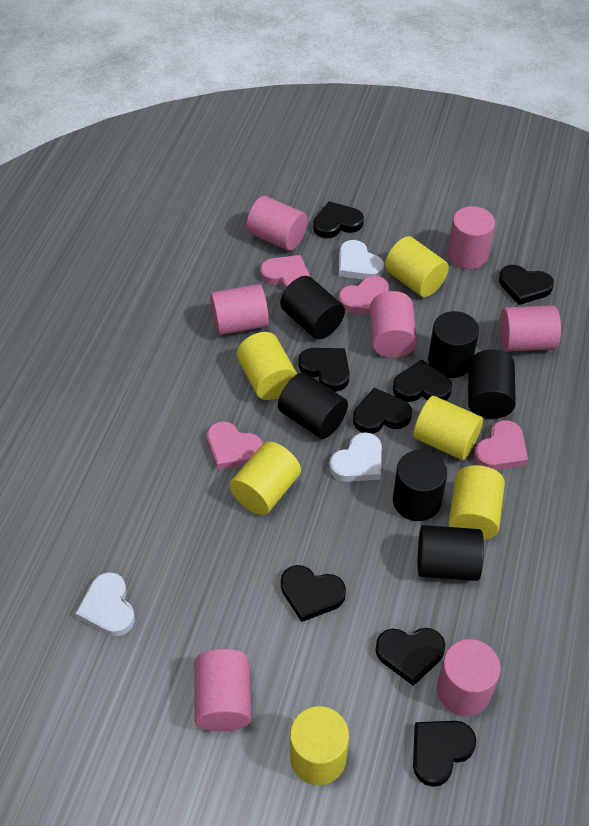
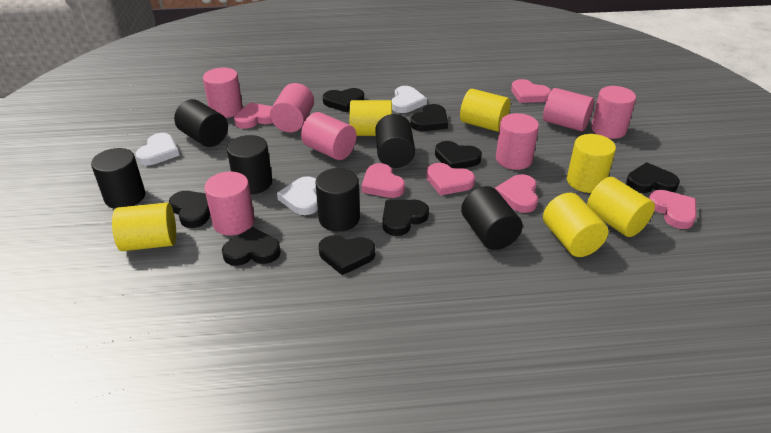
pink heart: 4 -> 6

